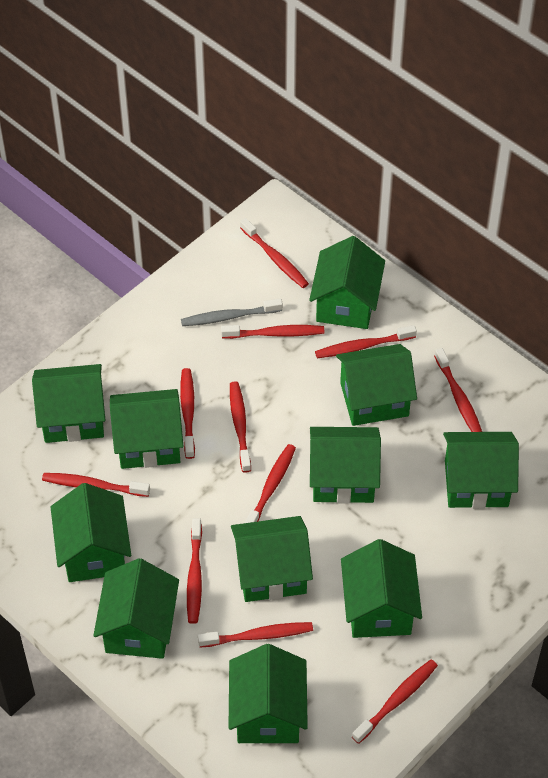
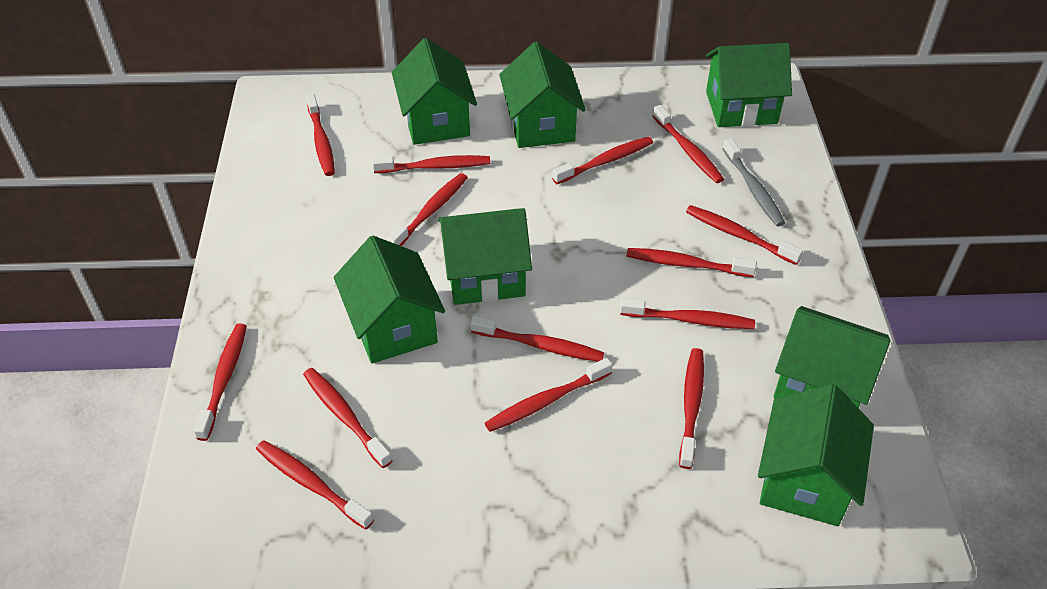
green house: 11 -> 7
red toothbrush: 11 -> 14

